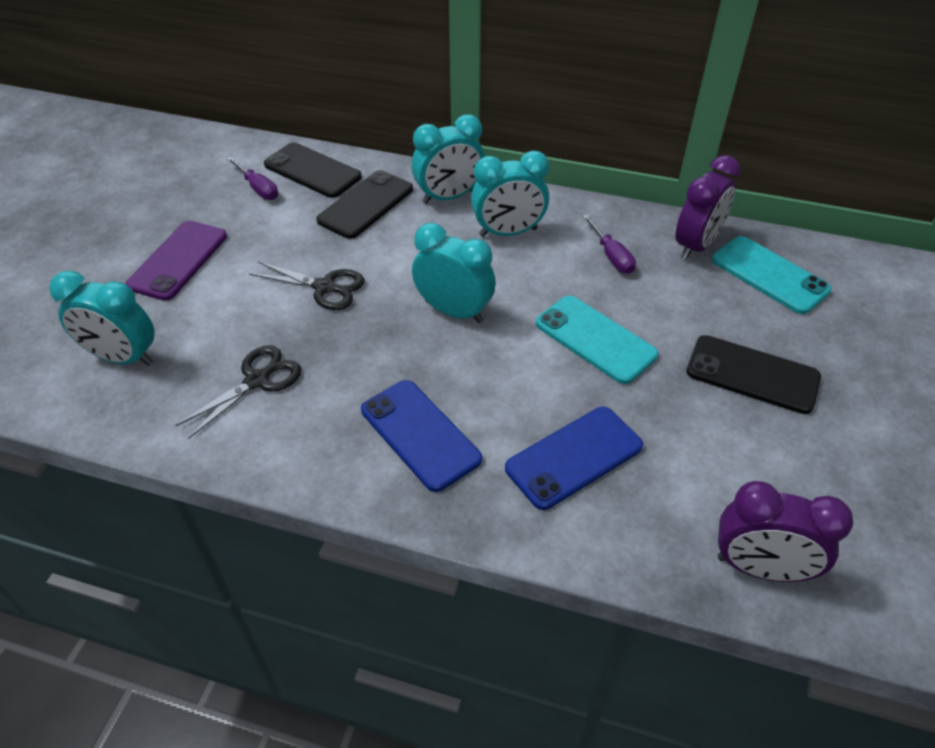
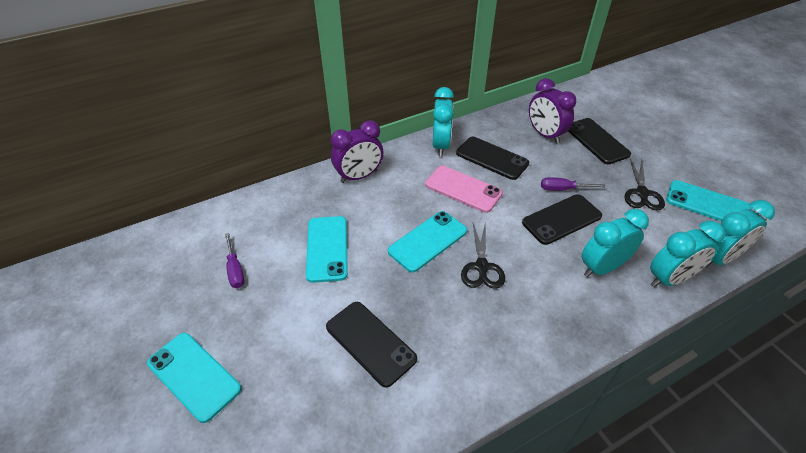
black phone: 3 -> 4
blue phone: 2 -> 0
pink phone: 0 -> 1
purple phone: 1 -> 0
turquoise phone: 2 -> 4

